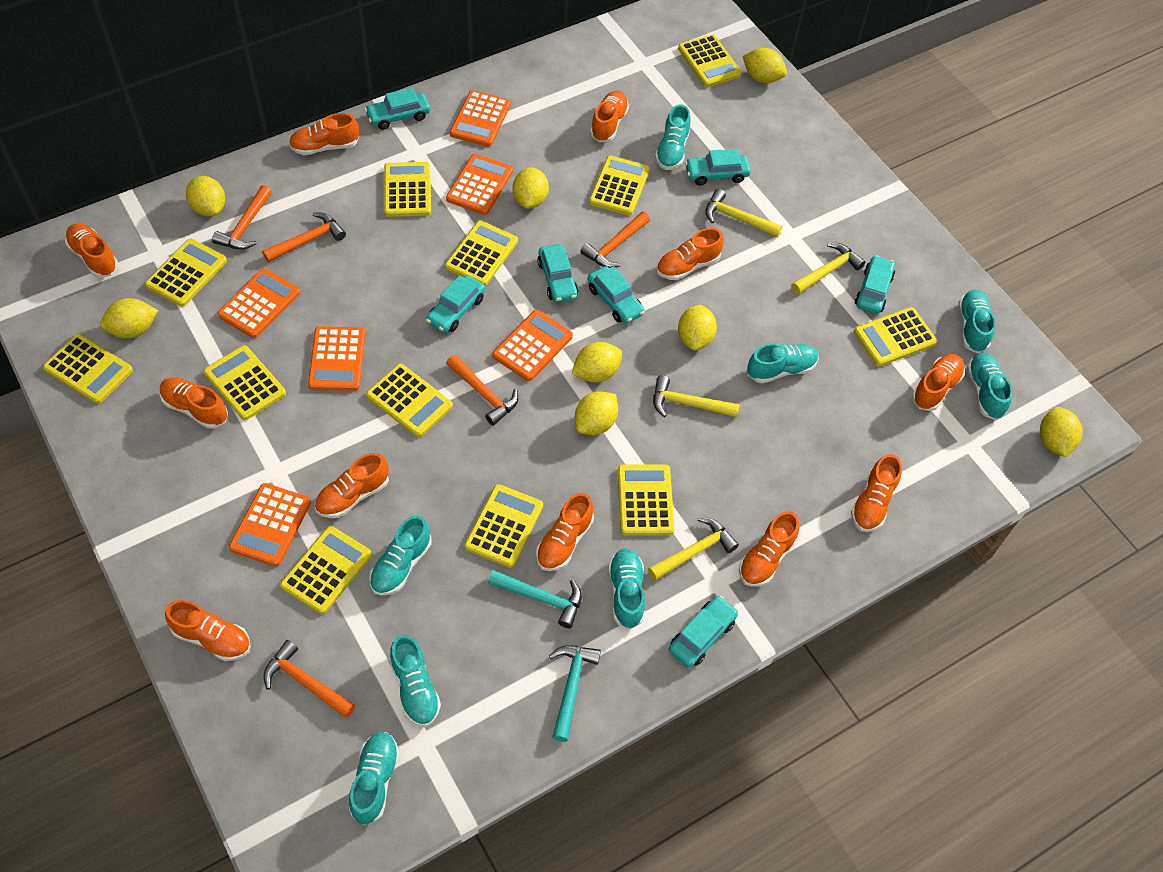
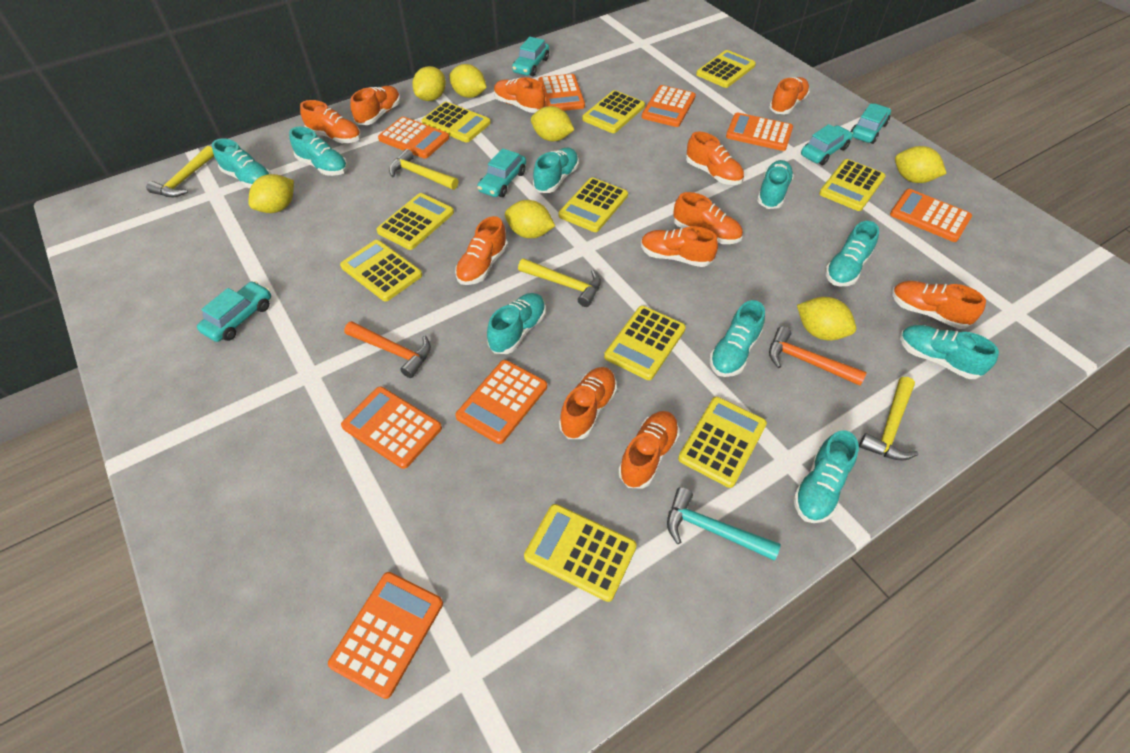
orange calculator: 6 -> 8
orange hammer: 5 -> 2
turquoise car: 7 -> 5
turquoise hammer: 2 -> 1
turquoise shoe: 8 -> 9
yellow calculator: 12 -> 10
yellow lemon: 8 -> 7

